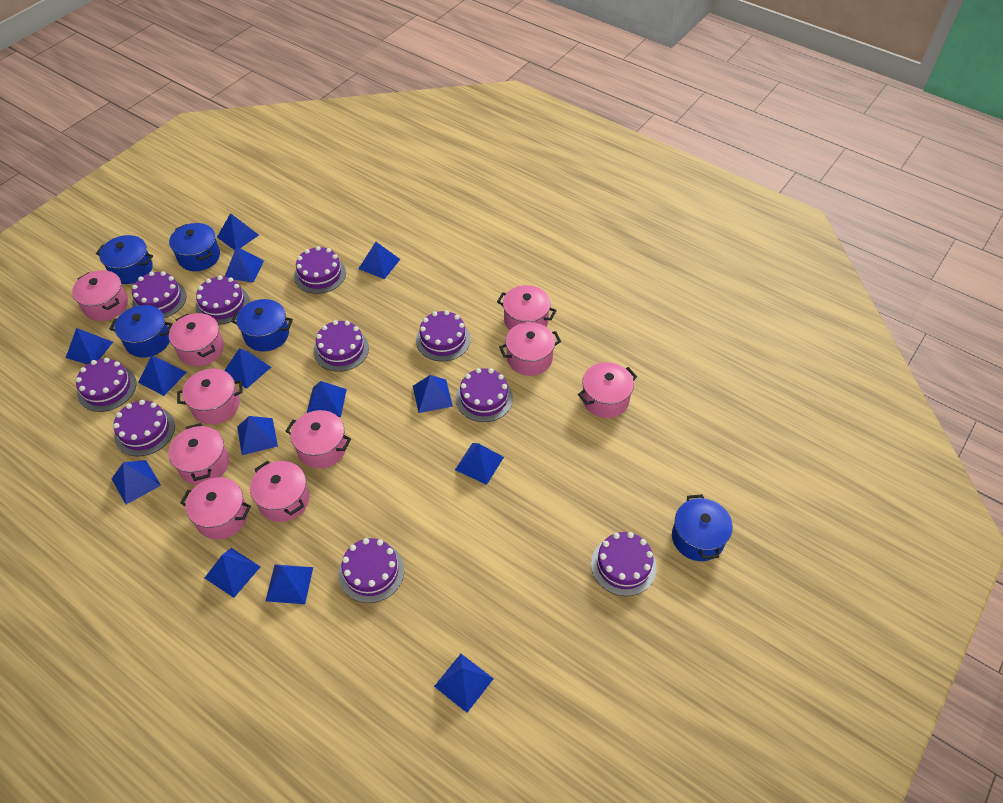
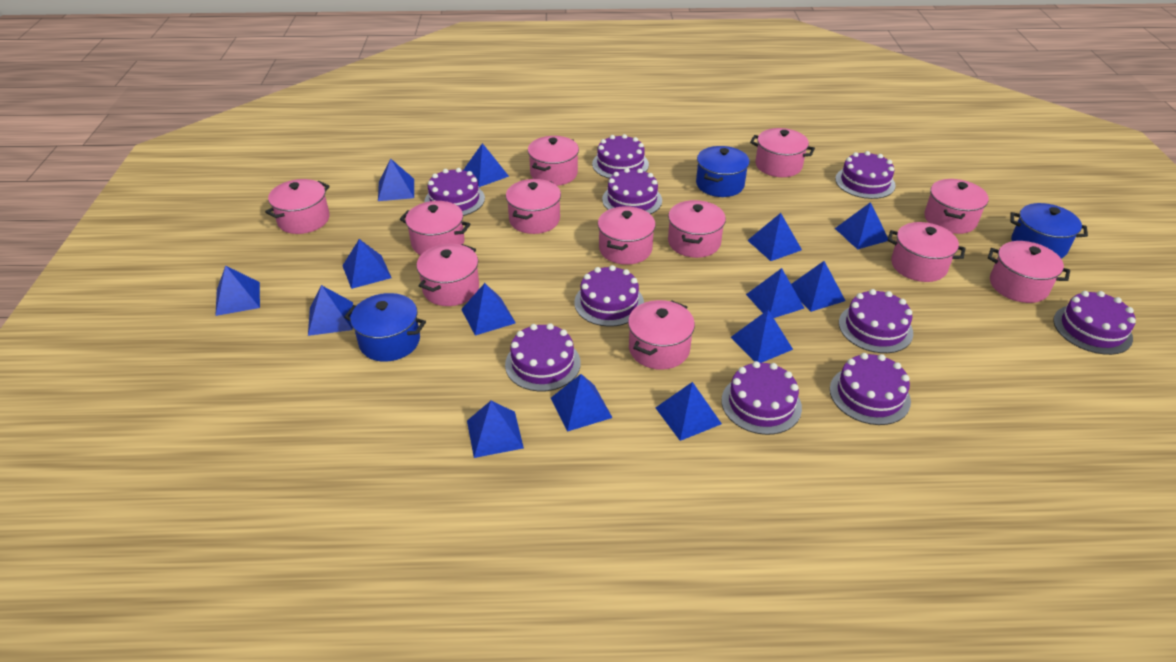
blue pot: 5 -> 3
pink pot: 10 -> 12

